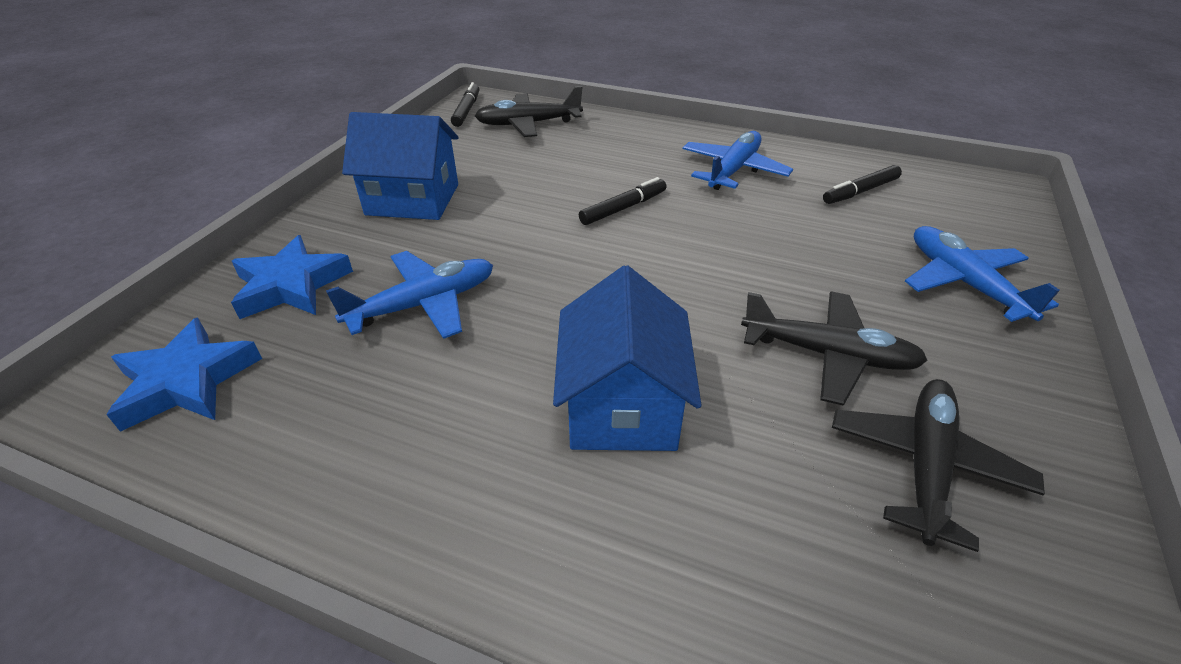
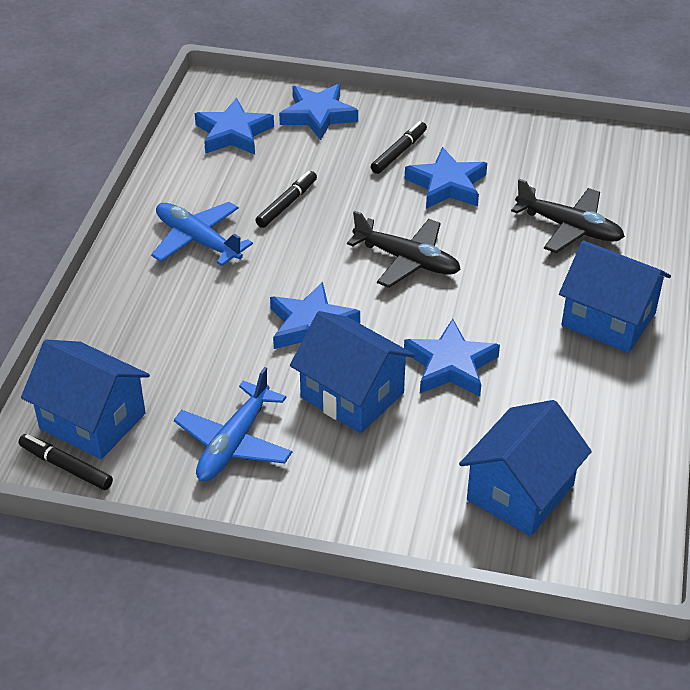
black plane: 3 -> 2
blue house: 2 -> 4
blue plane: 3 -> 2
blue star: 2 -> 5

